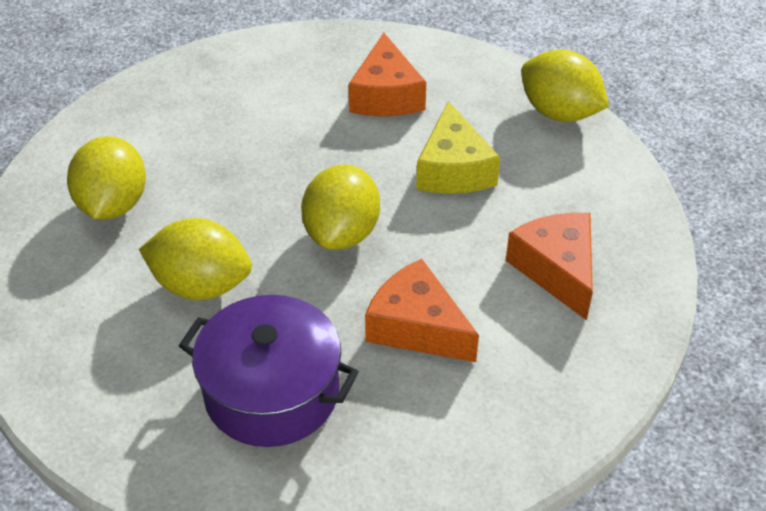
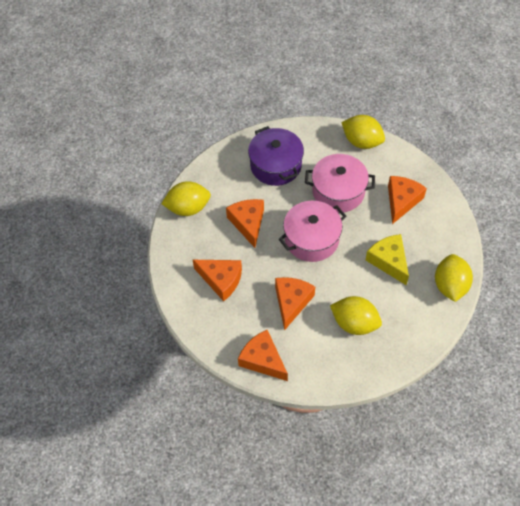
orange cheese: 3 -> 5
pink pot: 0 -> 2

